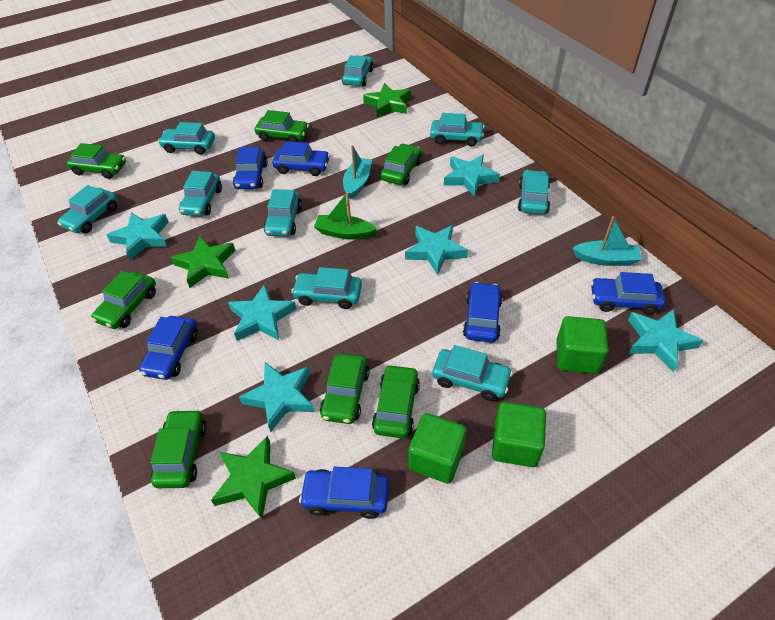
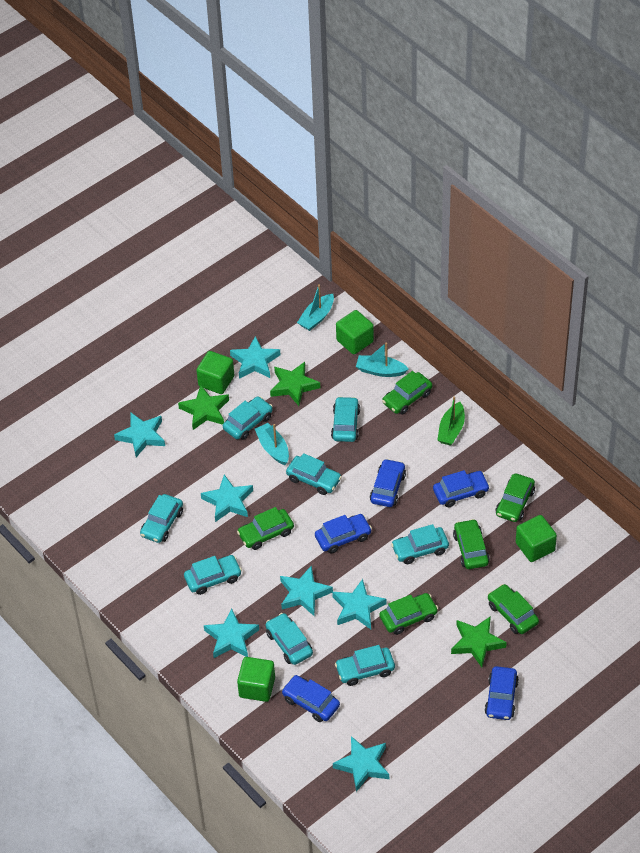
blue car: 6 -> 5
green car: 7 -> 6
green cube: 3 -> 4
turquoise boat: 2 -> 3
turquoise car: 9 -> 8
turquoise star: 6 -> 7

